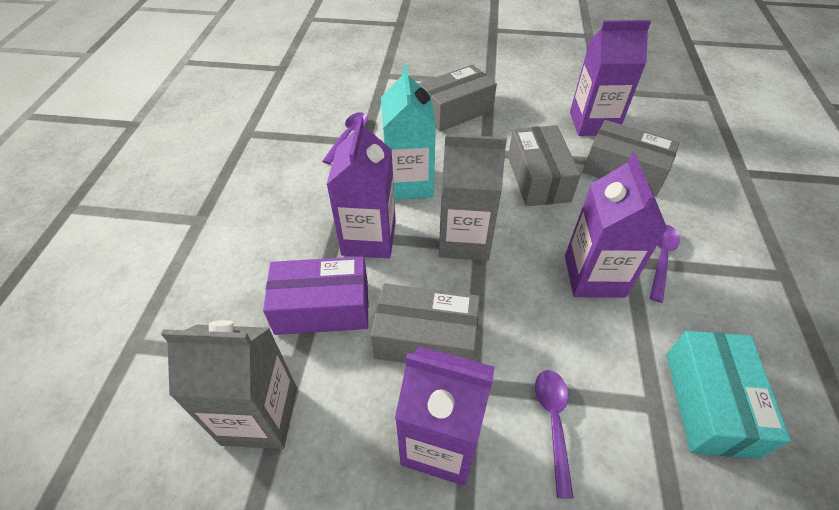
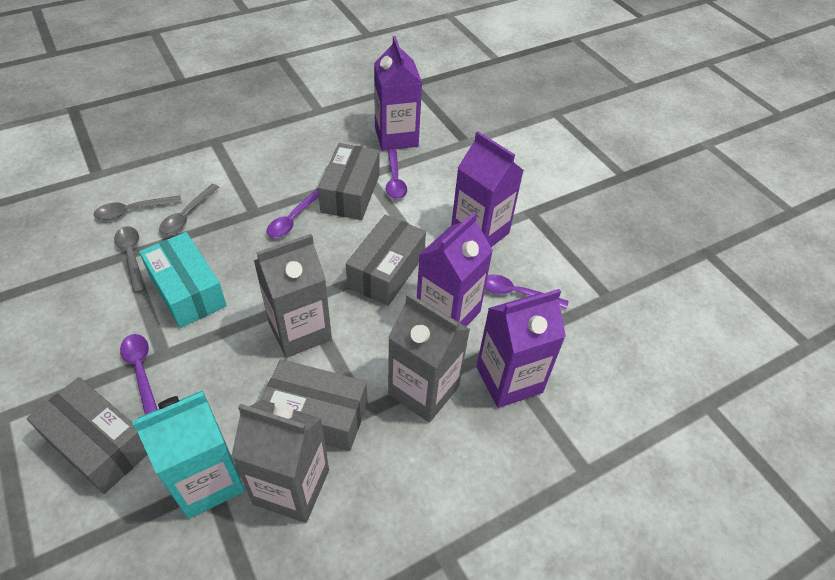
grey carton: 2 -> 3
grey spoon: 0 -> 3
purple box: 1 -> 0
purple spoon: 3 -> 4

